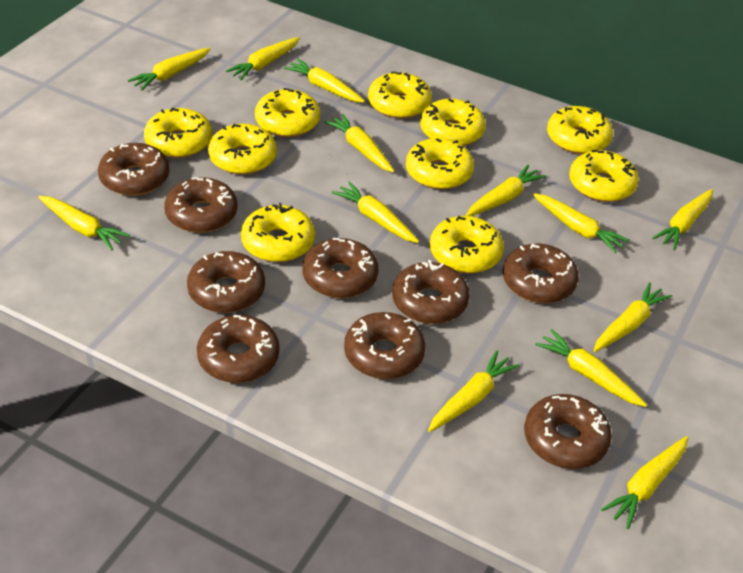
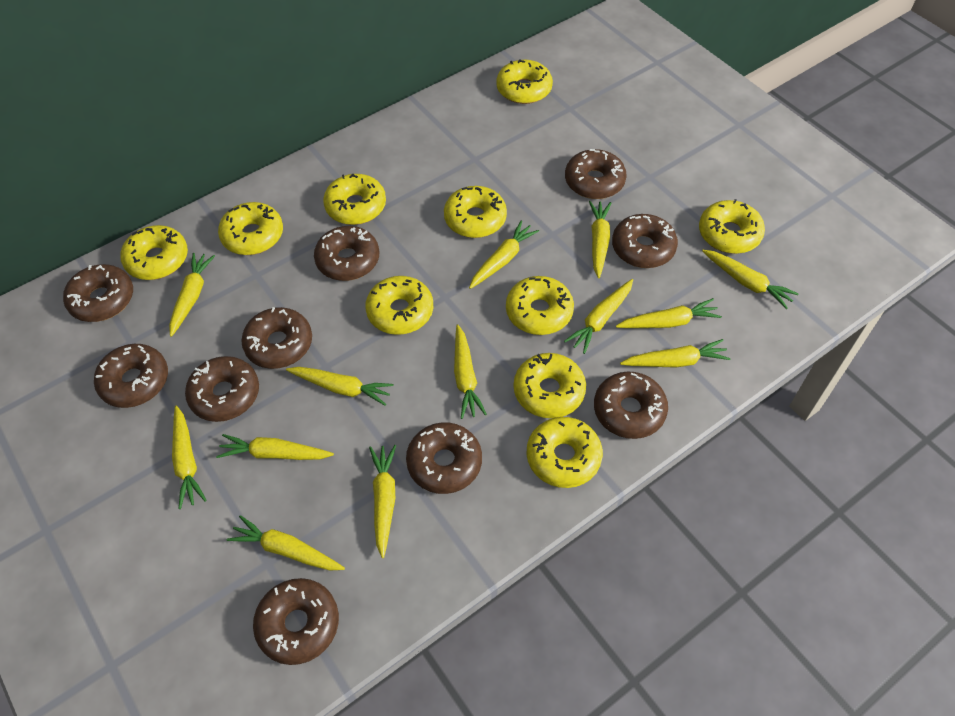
brown donut: 9 -> 10

